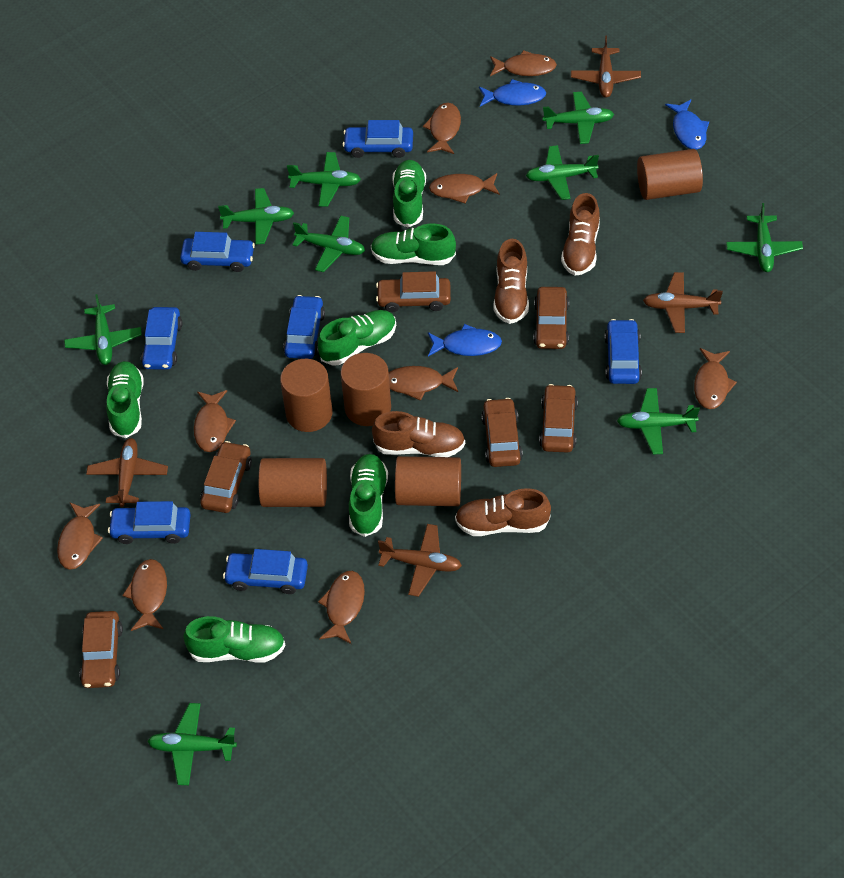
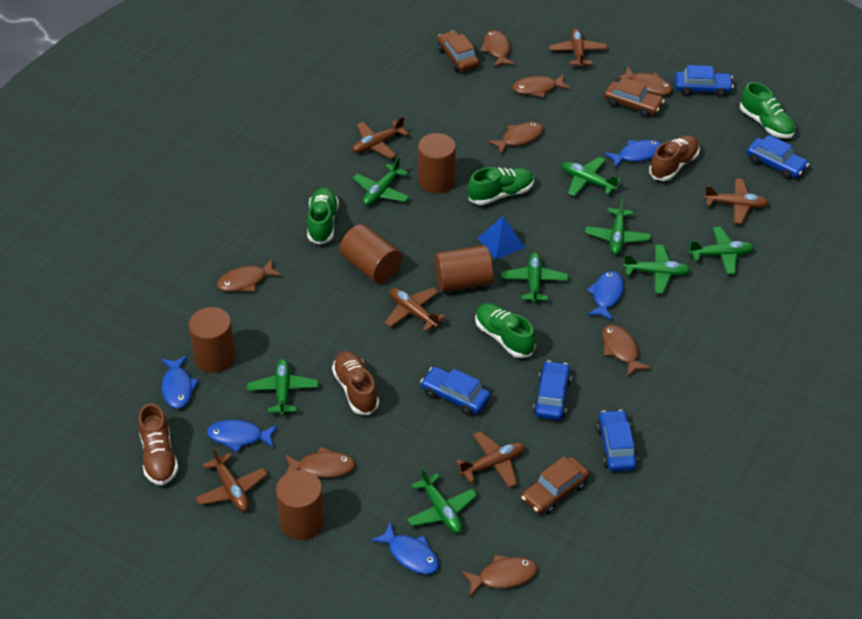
blue car: 7 -> 5
blue fish: 3 -> 5
blue pyramid: 0 -> 1
brown car: 6 -> 3
brown fish: 9 -> 8
brown plane: 4 -> 6
brown shoe: 4 -> 3
green plane: 9 -> 8
green shoe: 6 -> 4

